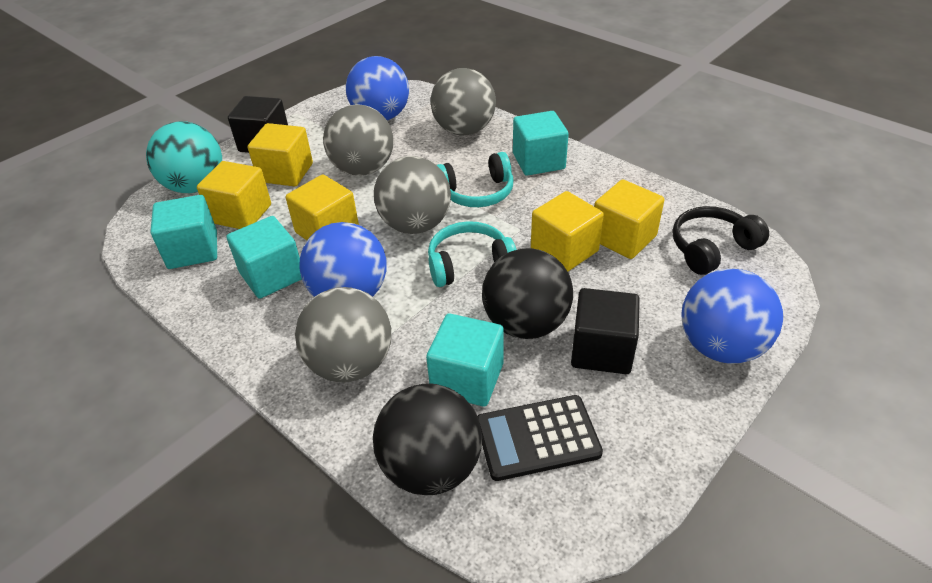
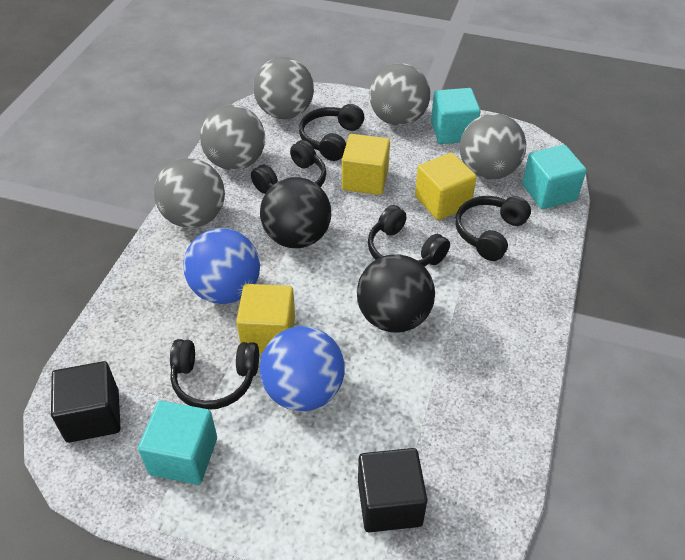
black calculator: 1 -> 0
black headphones: 1 -> 5
blue ball: 3 -> 2
grey ball: 4 -> 5
turquoise ball: 1 -> 0
turquoise cube: 4 -> 3
turquoise headphones: 2 -> 0
yellow cube: 5 -> 3

